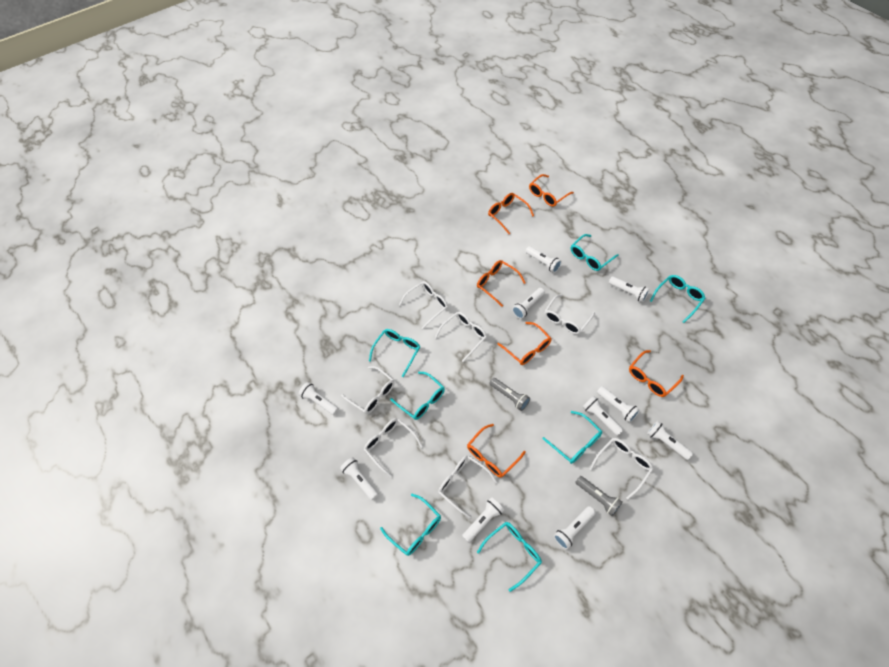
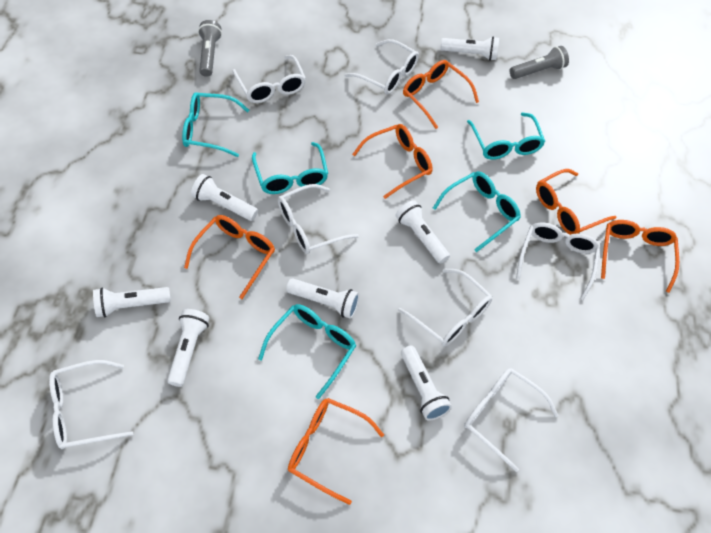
turquoise glasses: 7 -> 5
white flashlight: 10 -> 7

